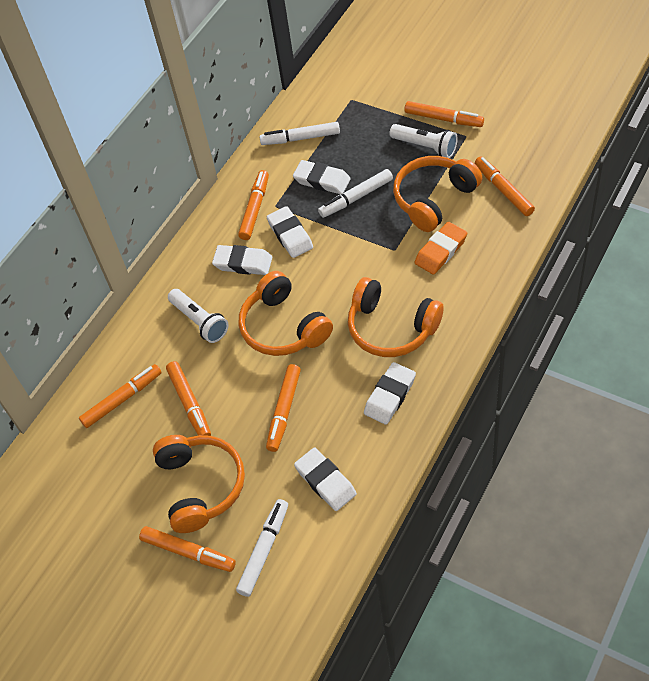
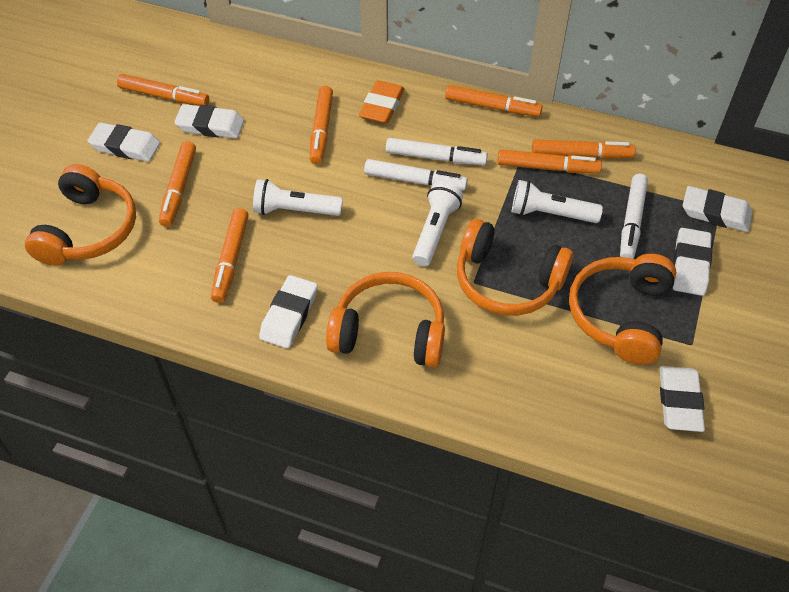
white eraser: 5 -> 6
white flashlight: 2 -> 3

